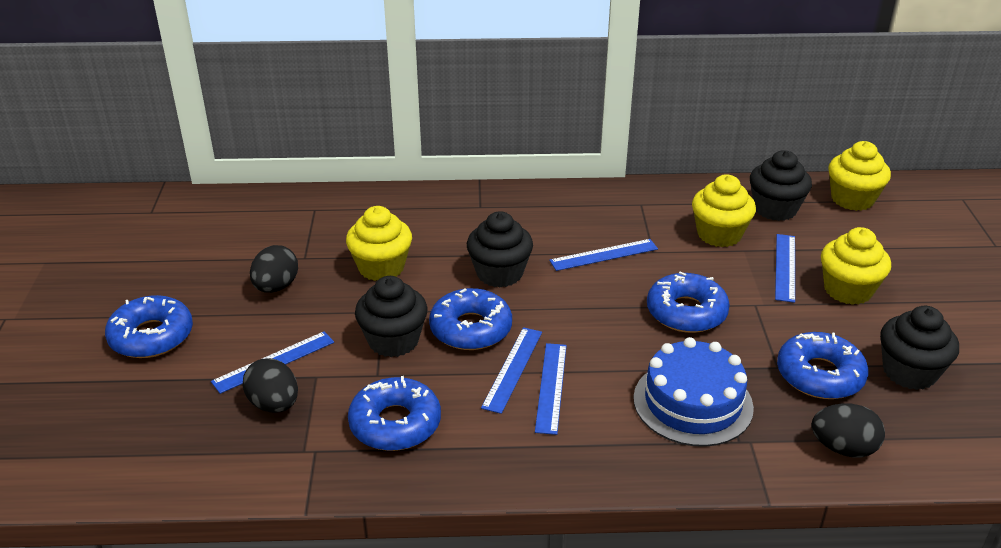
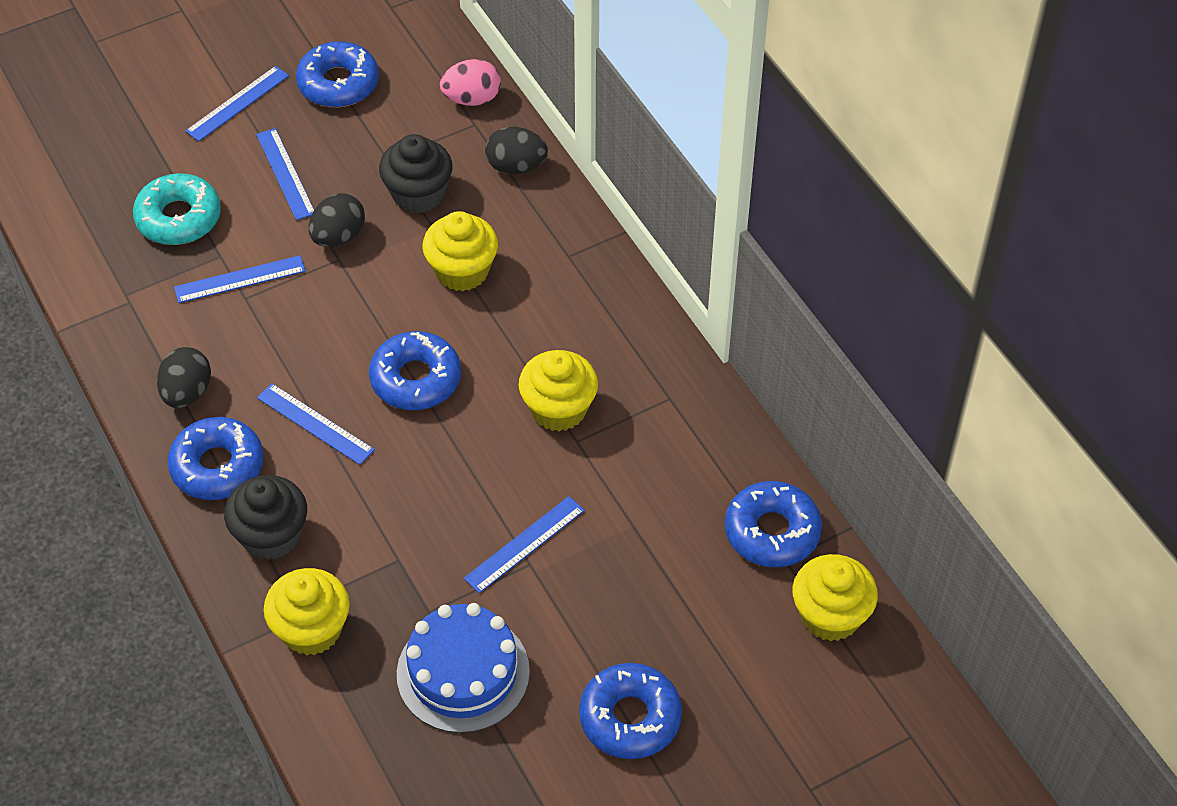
black cupcake: 4 -> 2
pink egg: 0 -> 1
turquoise donut: 0 -> 1

